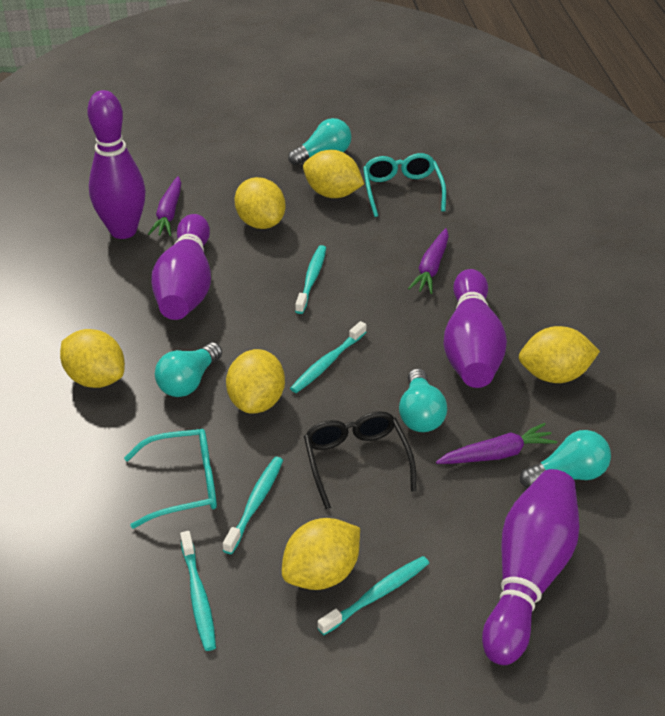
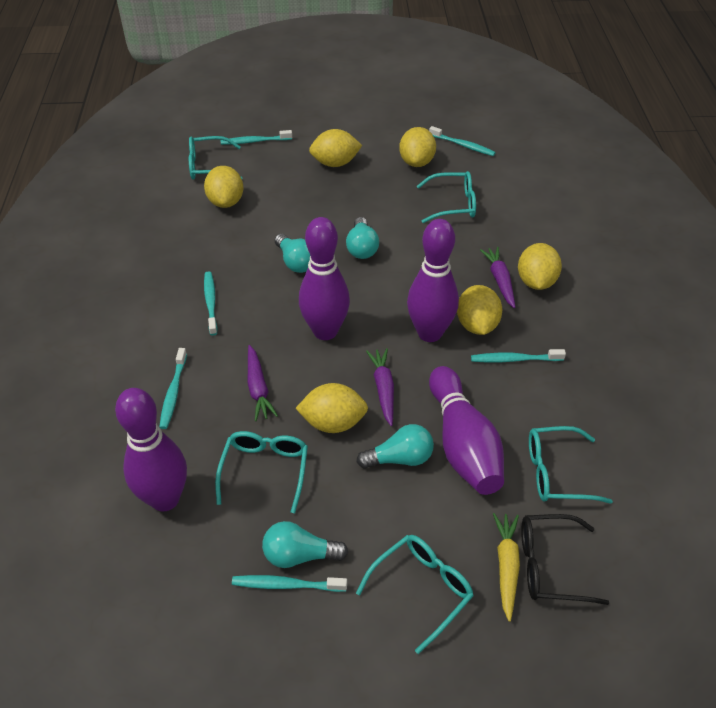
turquoise glasses: 2 -> 5
turquoise toothbrush: 5 -> 6
yellow carrot: 0 -> 1

